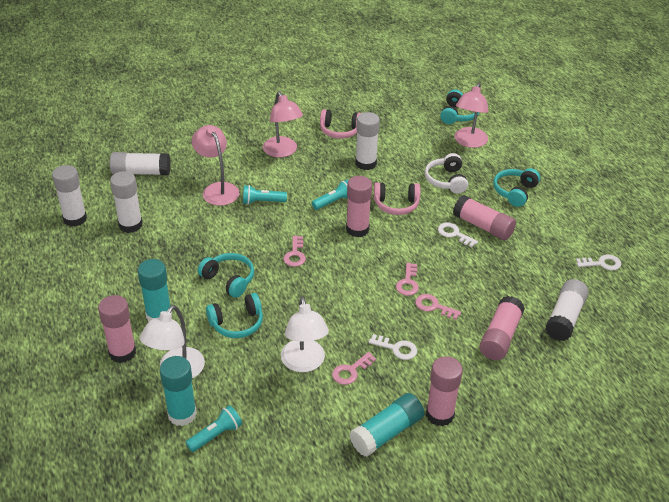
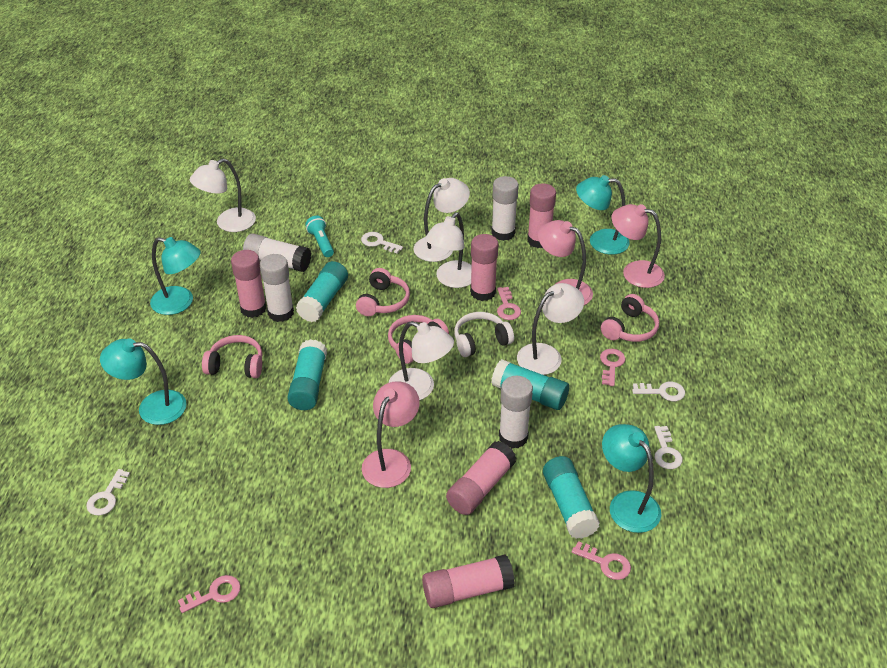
pink headphones: 2 -> 4
turquoise flashlight: 3 -> 1
turquoise glue stick: 3 -> 4
turquoise headphones: 4 -> 0
turquoise lamp: 0 -> 4
white glue stick: 5 -> 4
white key: 3 -> 4
white lamp: 2 -> 5

